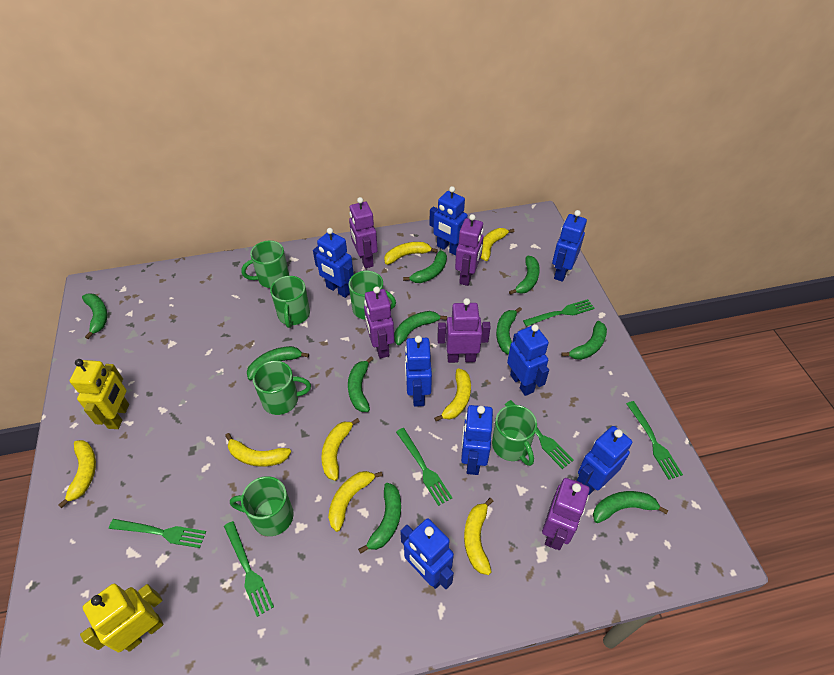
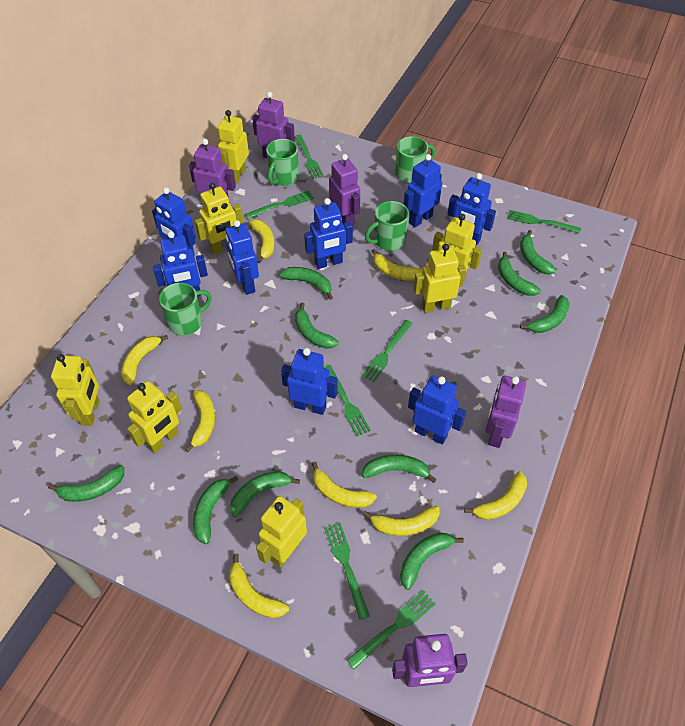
green fork: 6 -> 7
green mug: 6 -> 4
yellow robot: 2 -> 7

